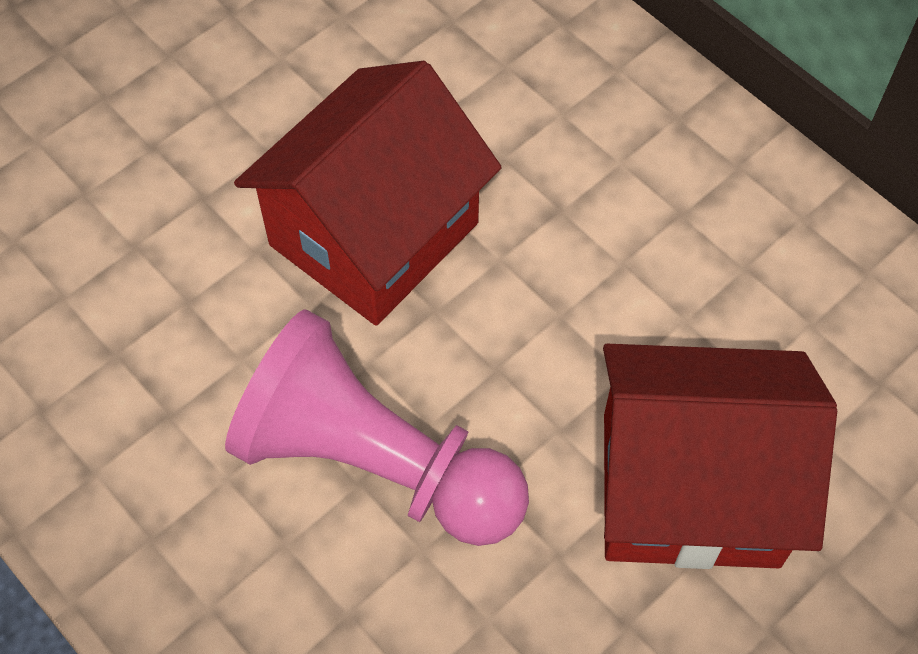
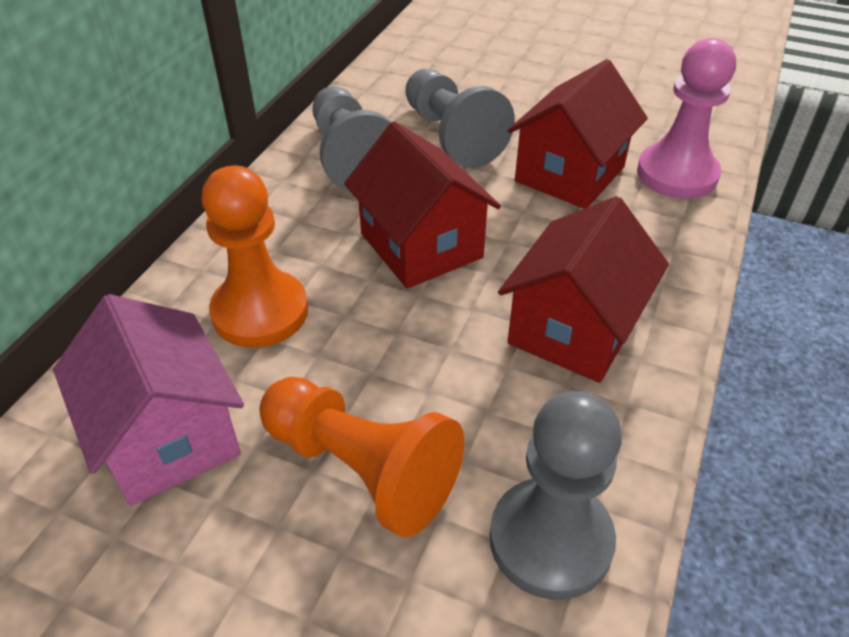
grey pawn: 0 -> 3
orange pawn: 0 -> 2
pink house: 0 -> 1
red house: 2 -> 3

